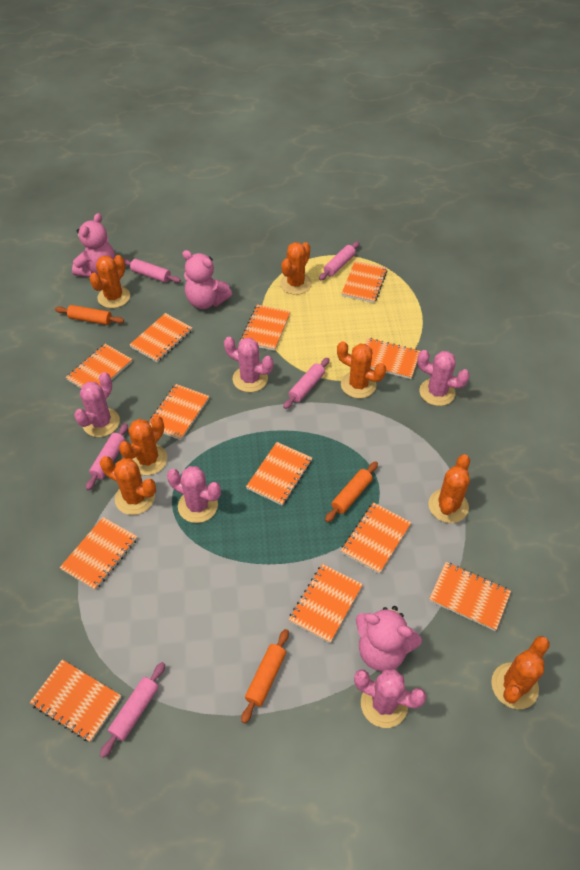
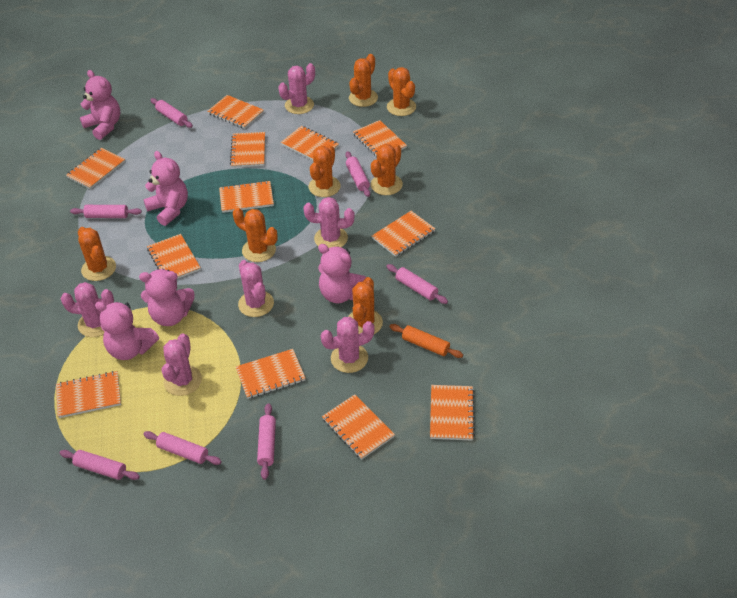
orange rolling pin: 3 -> 1
pink cactus: 5 -> 6
pink rolling pin: 5 -> 7
pink teddy bear: 3 -> 5

